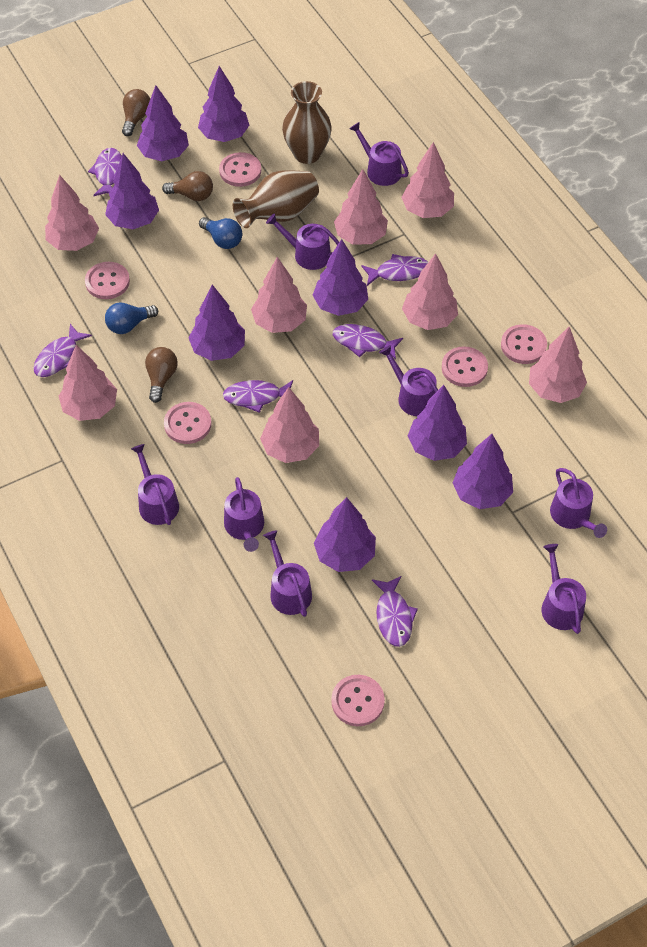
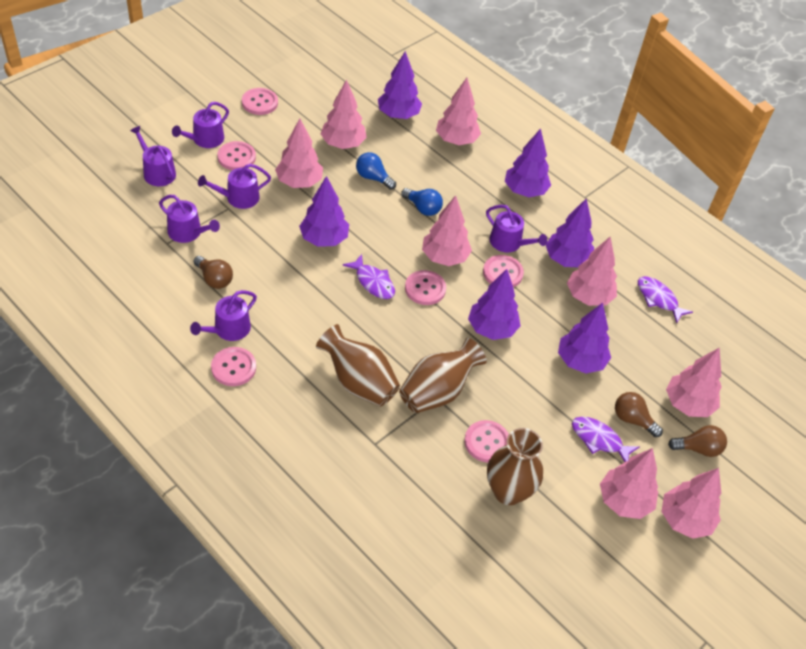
brown vase: 2 -> 3
purple fish: 6 -> 3
purple tree: 8 -> 6
purple watering can: 8 -> 6

